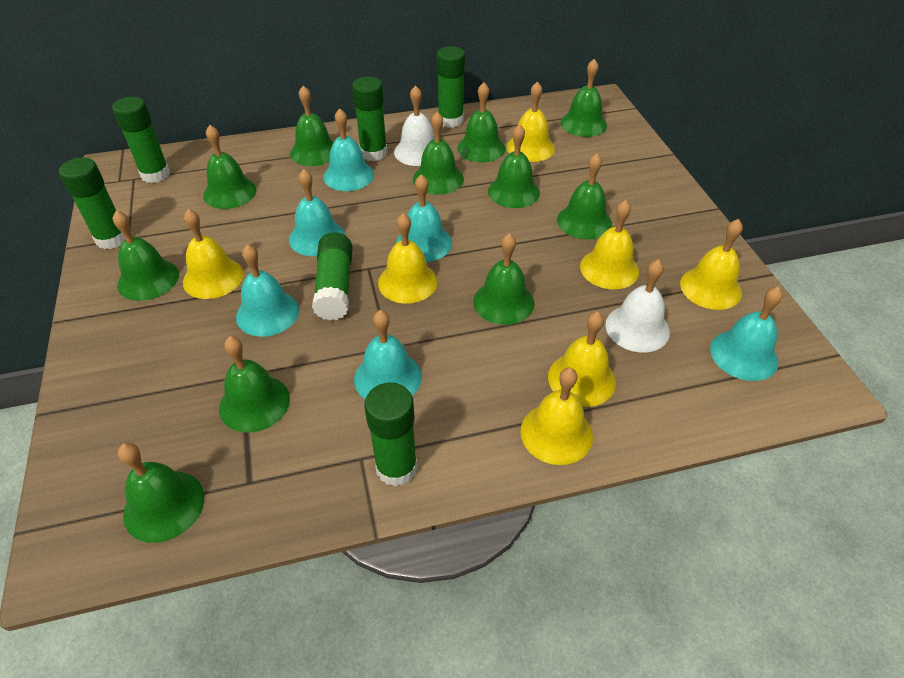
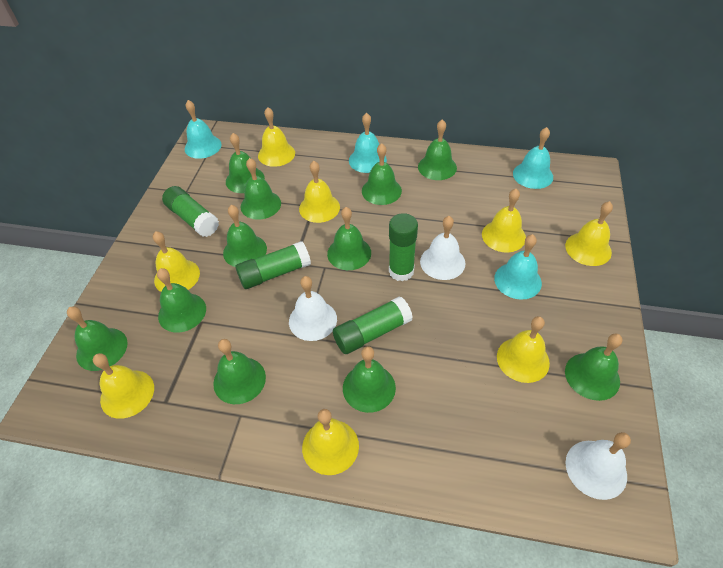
green glue stick: 6 -> 4
turquoise bell: 6 -> 4
white bell: 2 -> 3
yellow bell: 7 -> 8

